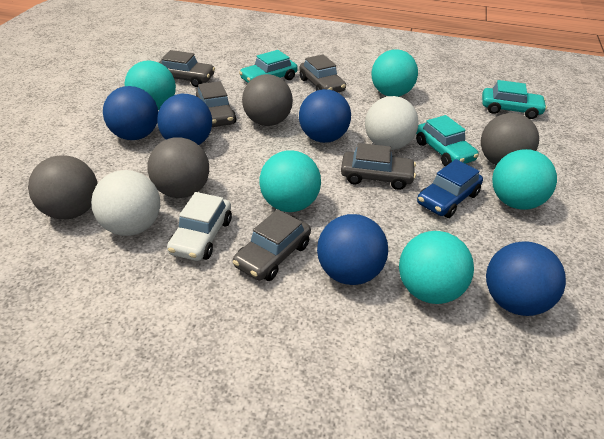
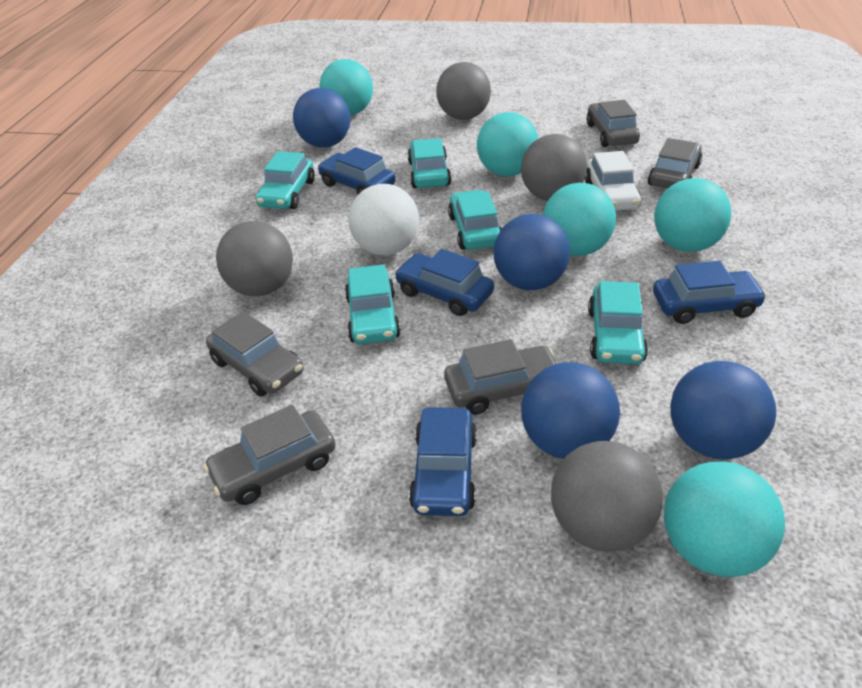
blue ball: 5 -> 4
blue car: 1 -> 4
turquoise car: 3 -> 5
white ball: 2 -> 1

